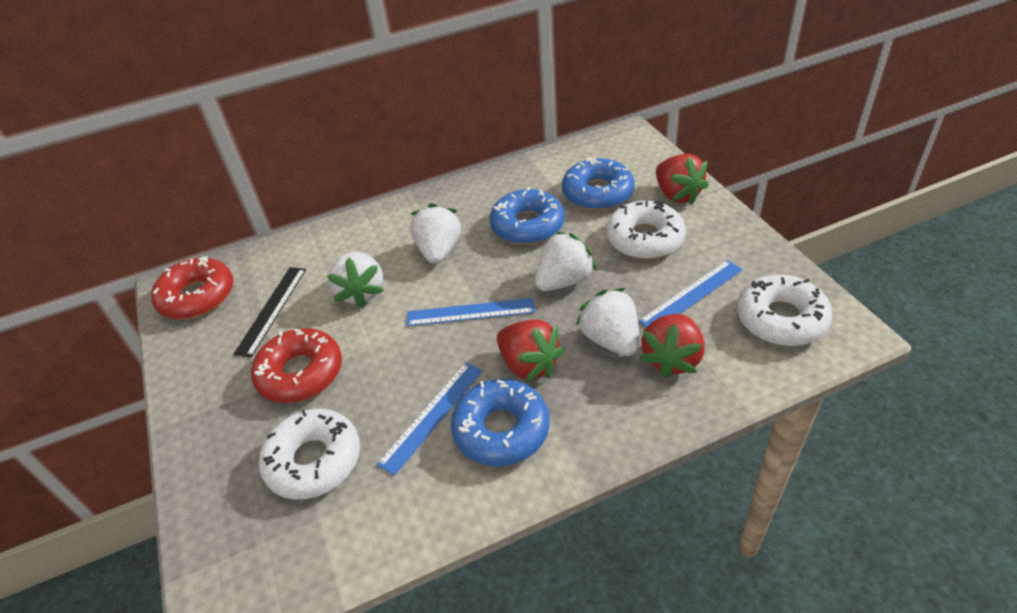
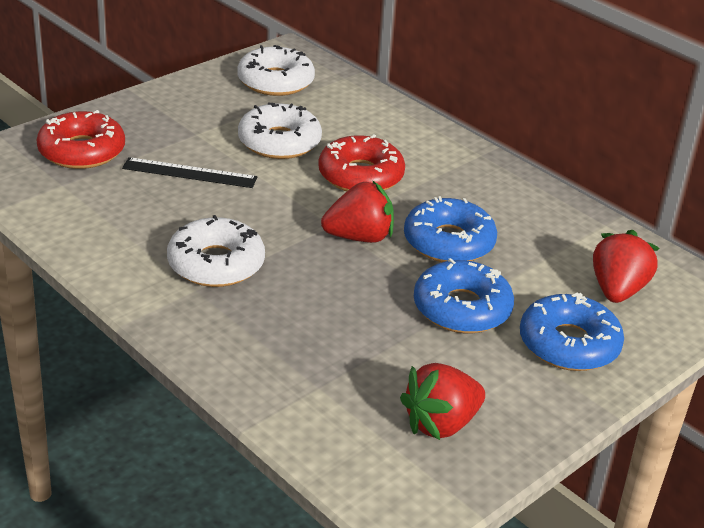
blue ruler: 3 -> 0
white strawberry: 4 -> 0

